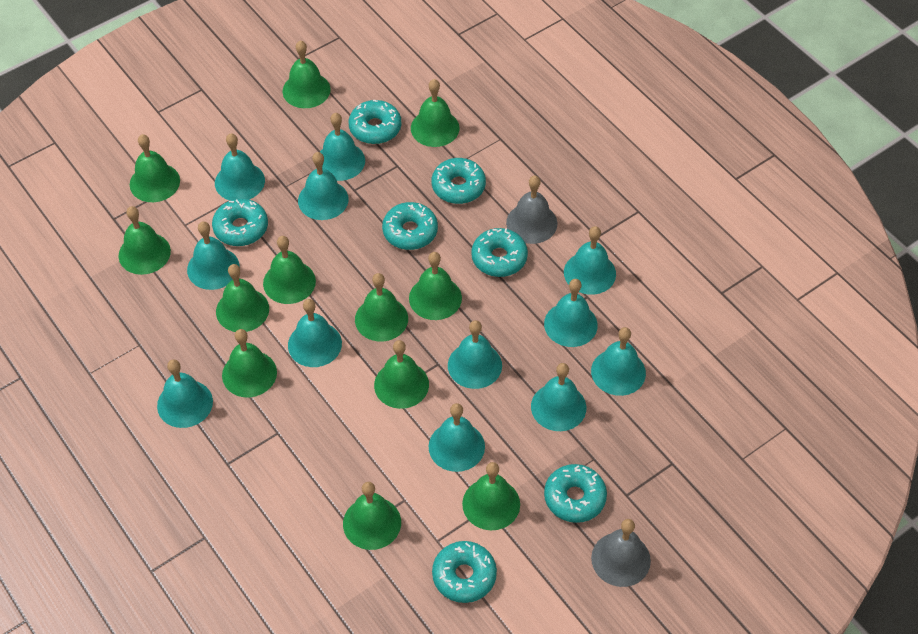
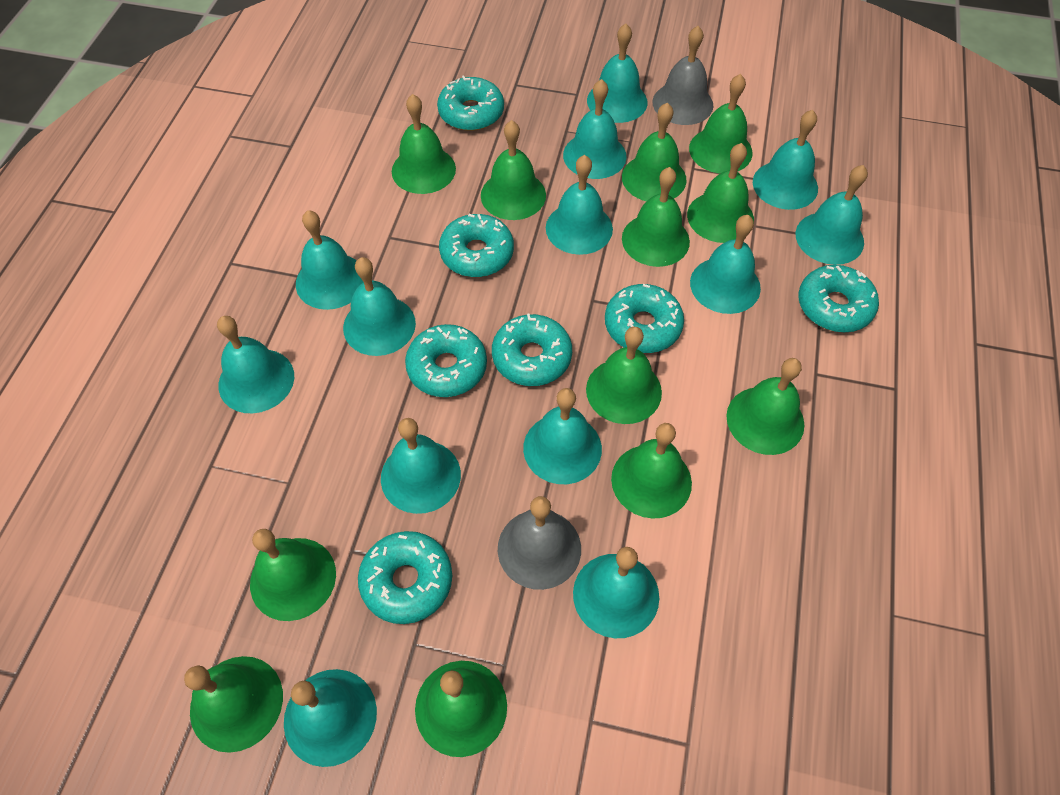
turquoise bell: 12 -> 13

